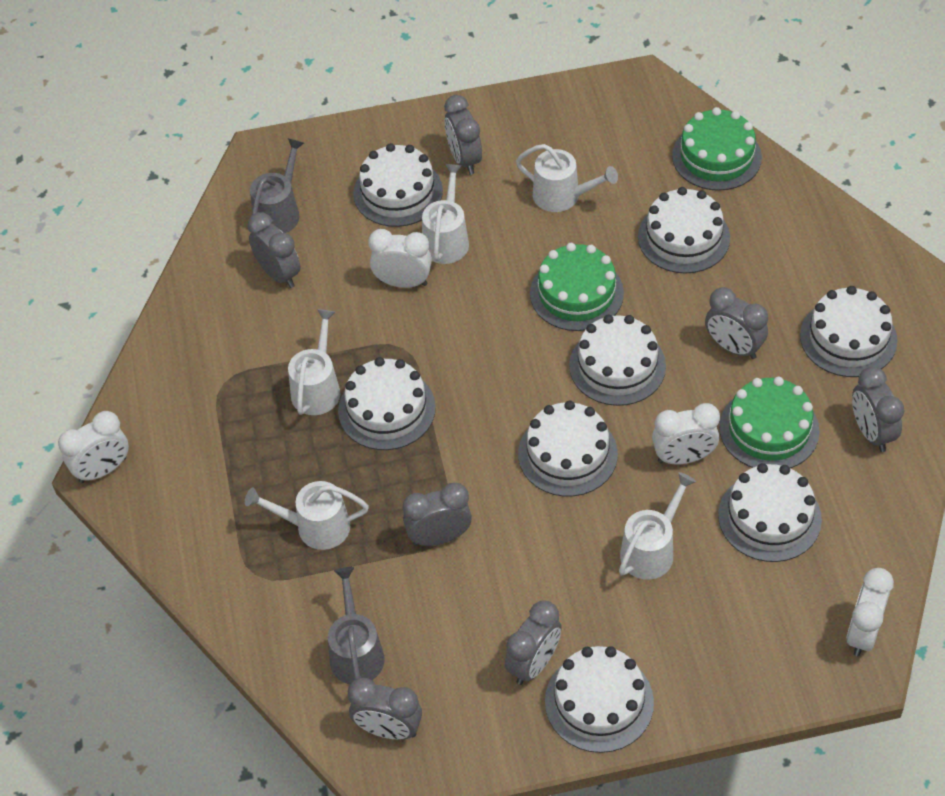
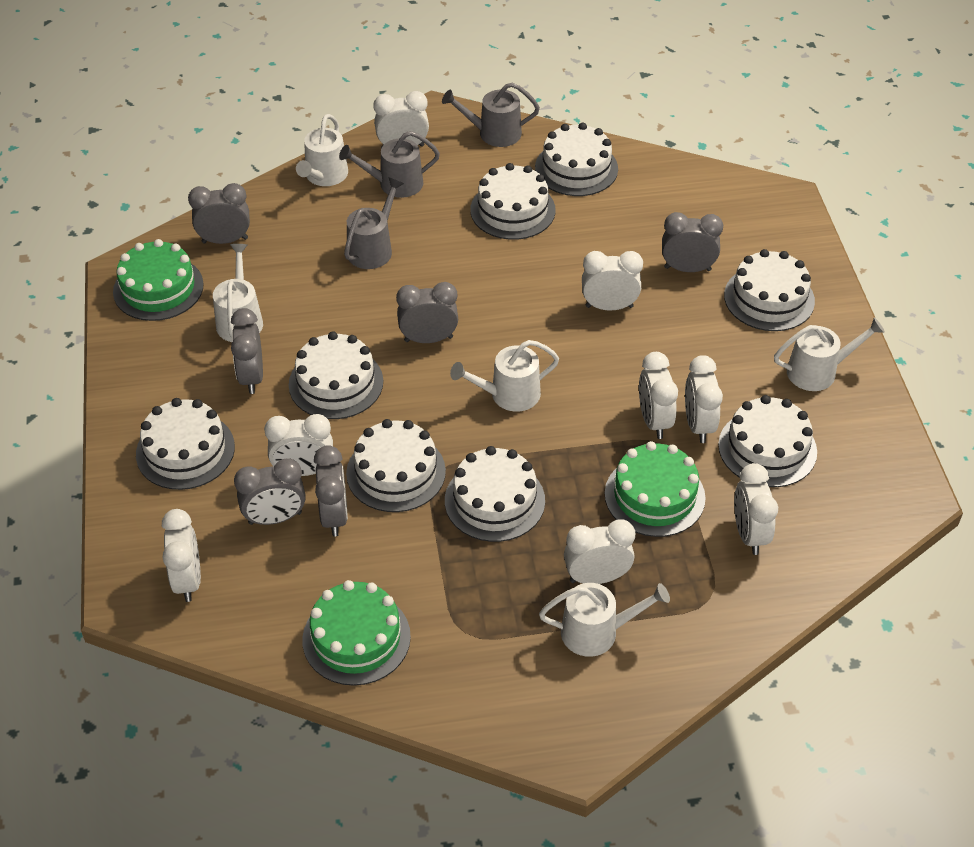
grey clock: 7 -> 6
grey watering can: 2 -> 3
white clock: 4 -> 8

